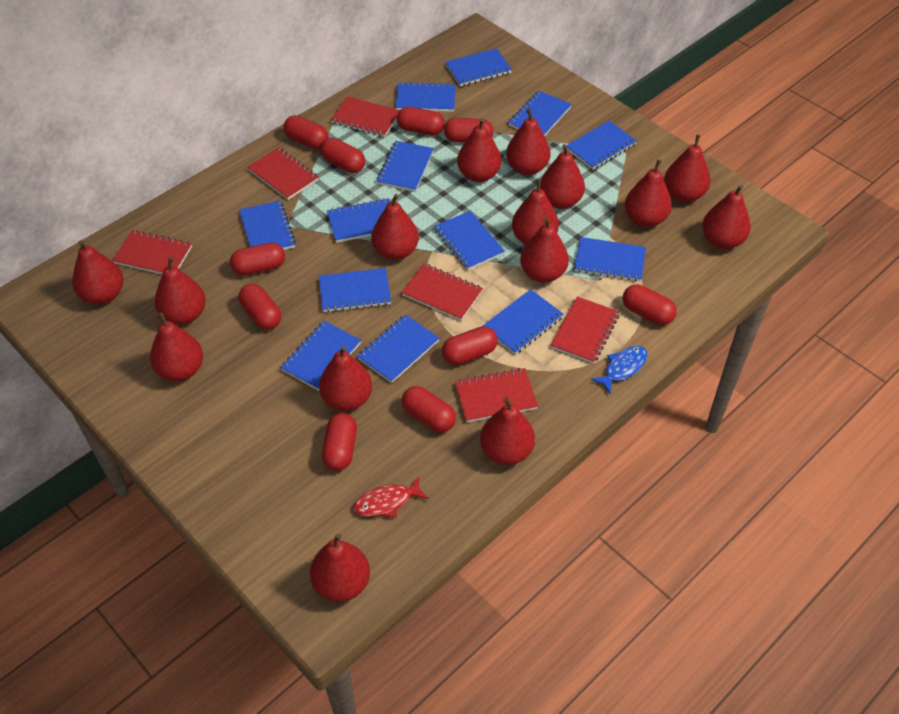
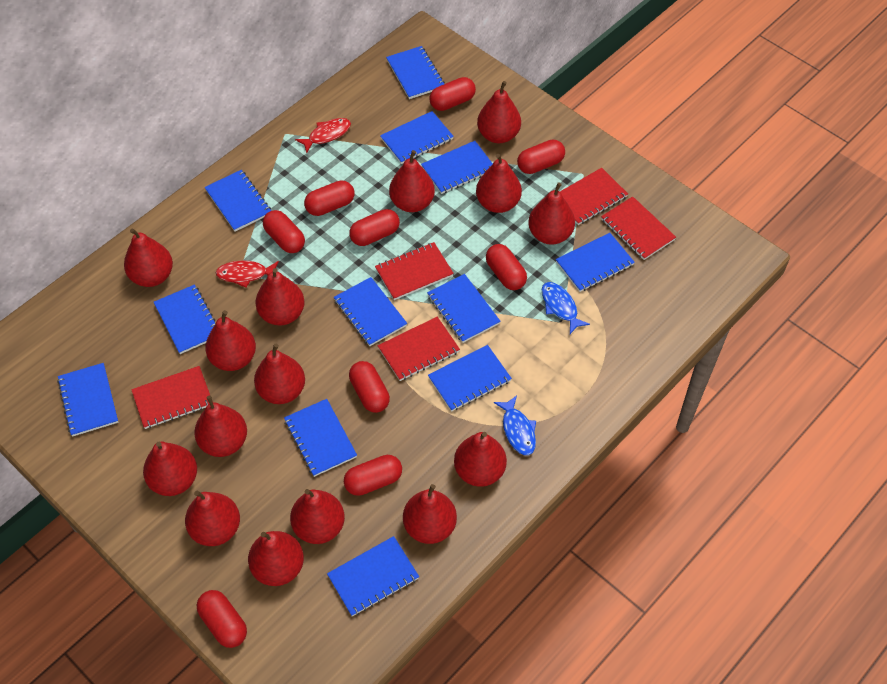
blue fish: 1 -> 2
blue notebook: 13 -> 12
red capsule: 10 -> 9
red fish: 1 -> 2
red notebook: 6 -> 5

